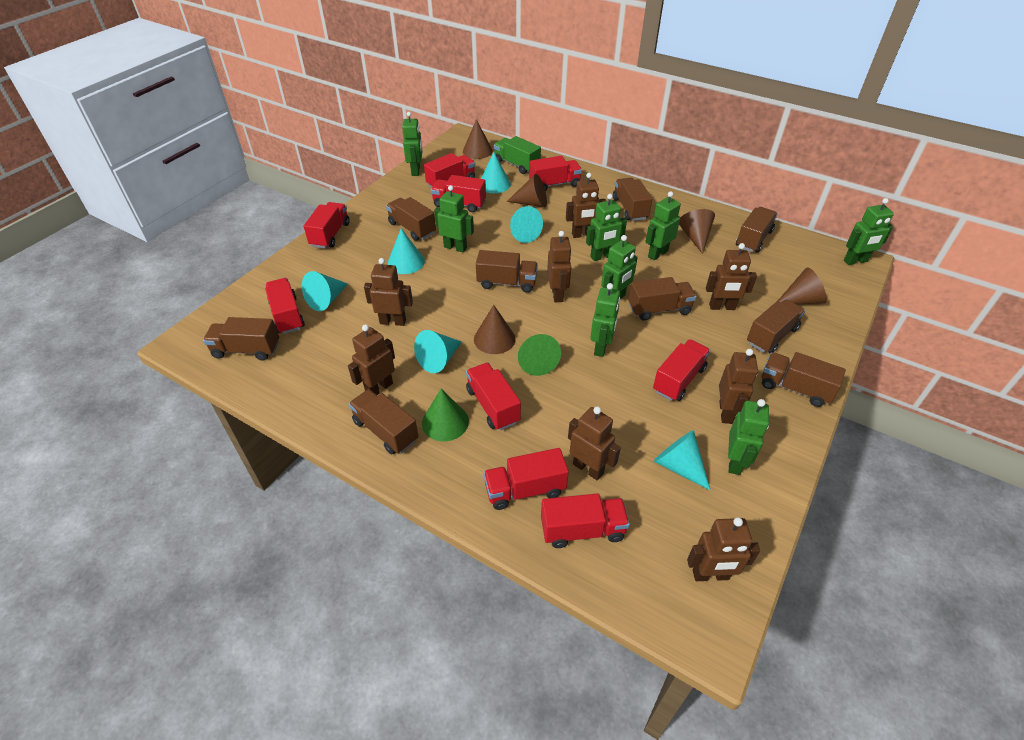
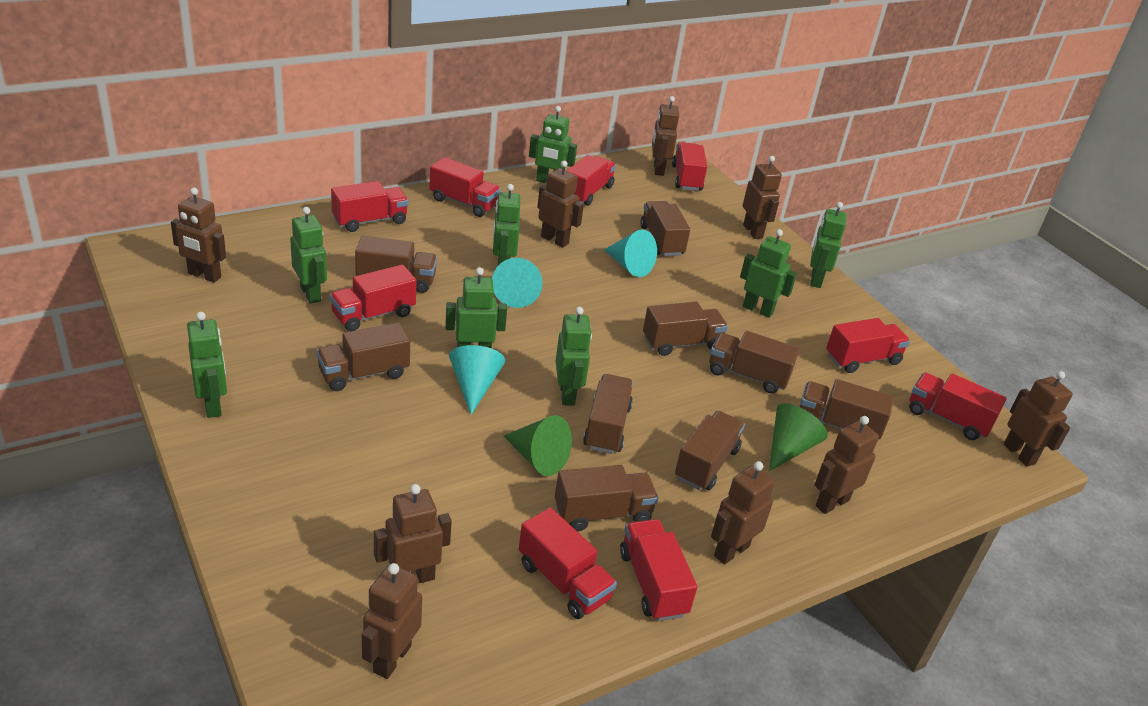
brown cone: 5 -> 0
brown robot: 8 -> 9
green truck: 1 -> 0
turquoise cone: 6 -> 3

